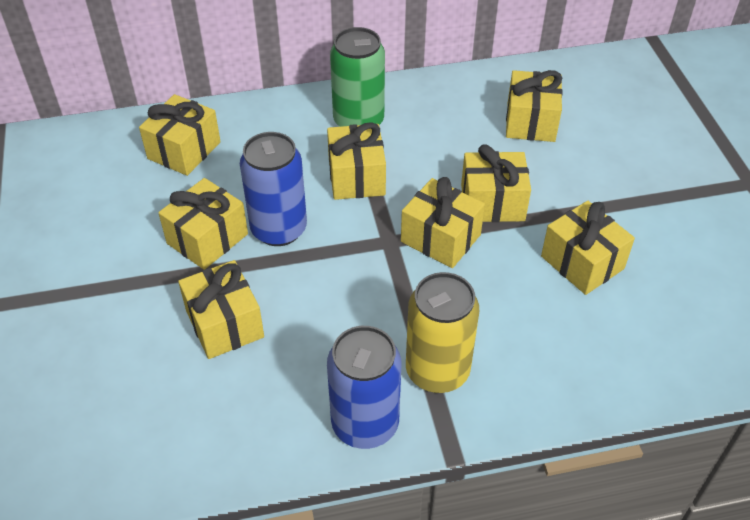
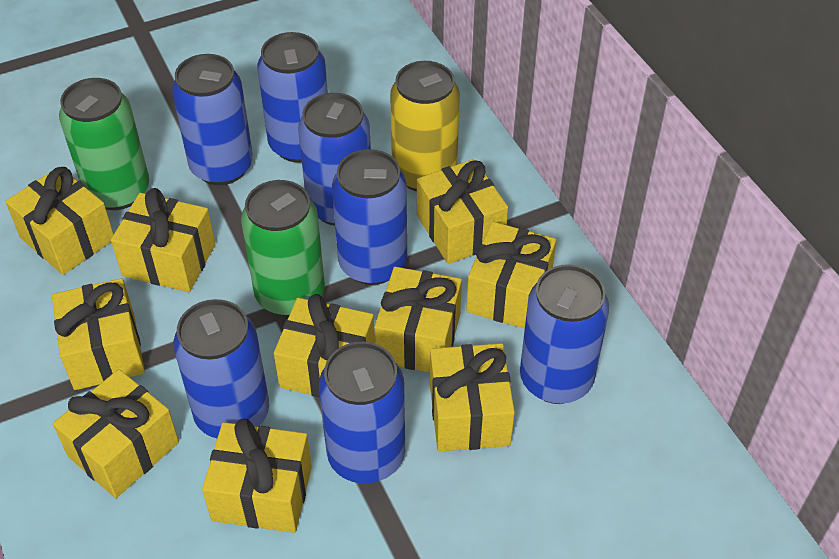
blue can: 2 -> 7
green can: 1 -> 2
yellow gift: 8 -> 10

